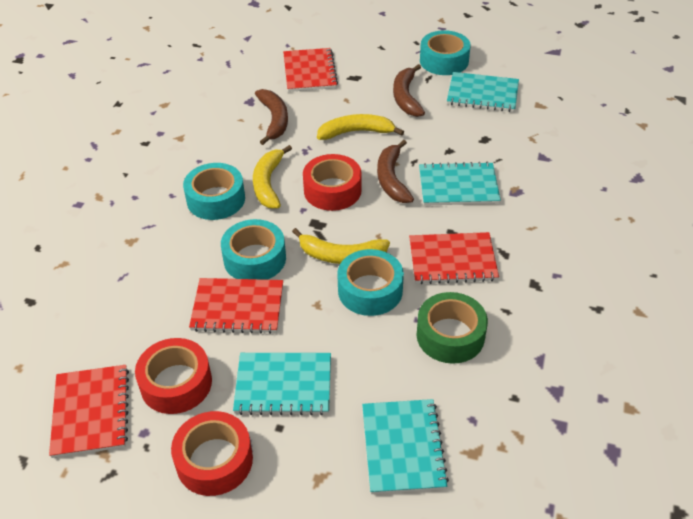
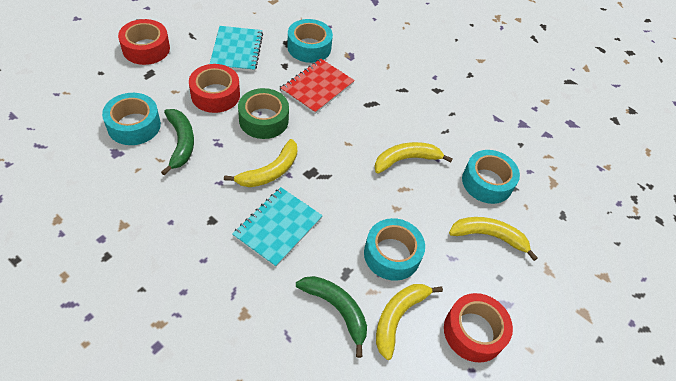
brown banana: 3 -> 0
green banana: 0 -> 2
red notebook: 4 -> 1
turquoise notebook: 4 -> 2
yellow banana: 3 -> 4

